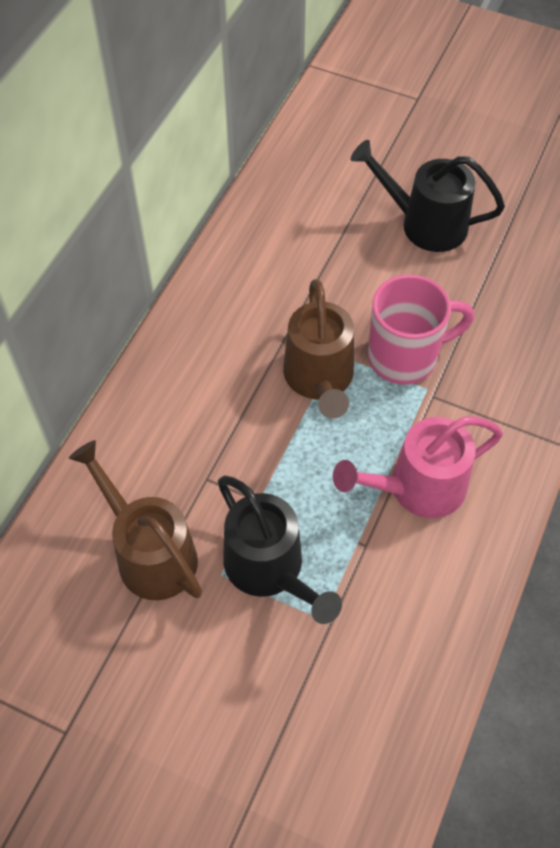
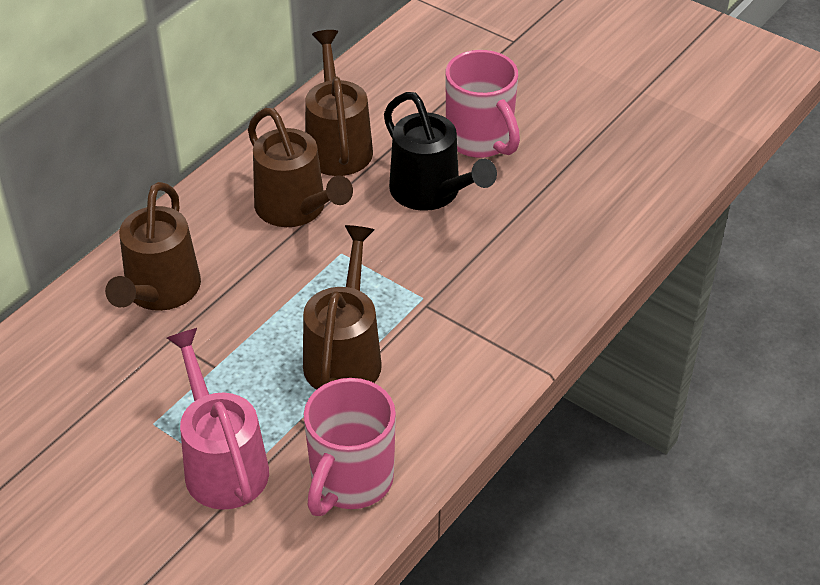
black watering can: 2 -> 1
brown watering can: 2 -> 4
pink mug: 1 -> 2

